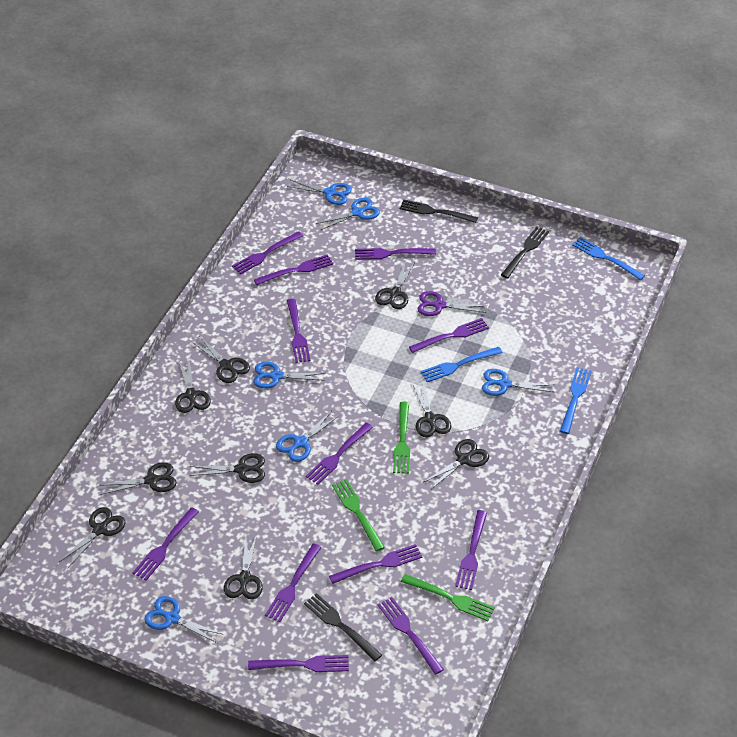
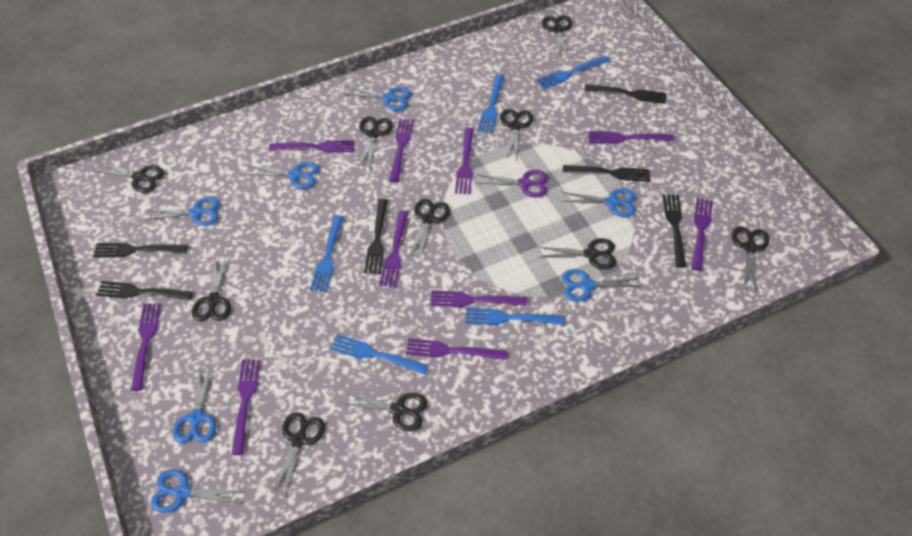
black fork: 3 -> 6
black scissors: 9 -> 10
blue fork: 3 -> 5
blue scissors: 6 -> 7
green fork: 3 -> 0
purple fork: 12 -> 10

